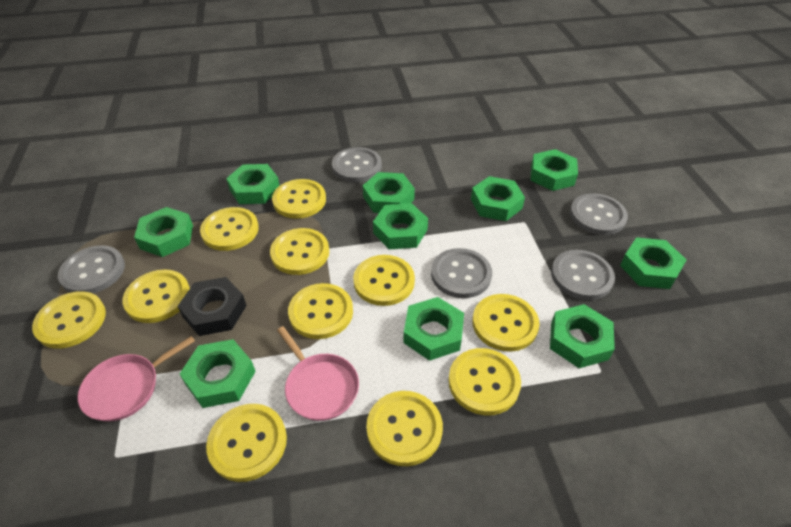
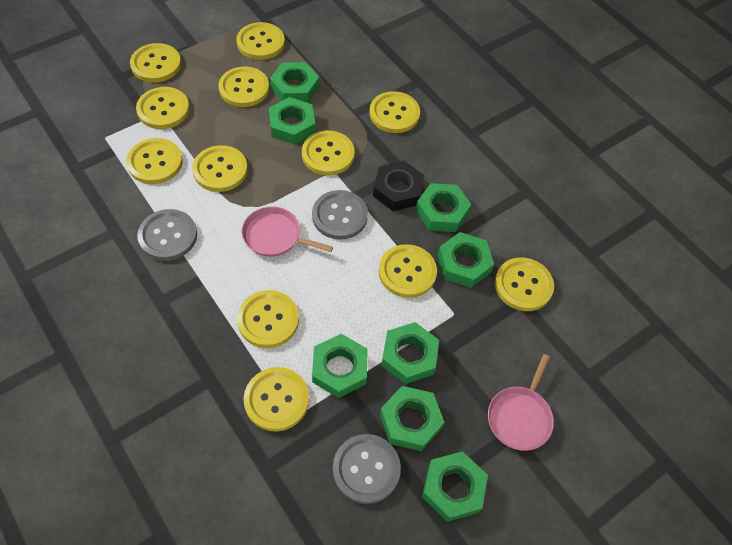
green nut: 10 -> 8
grey button: 5 -> 3
yellow button: 11 -> 12

